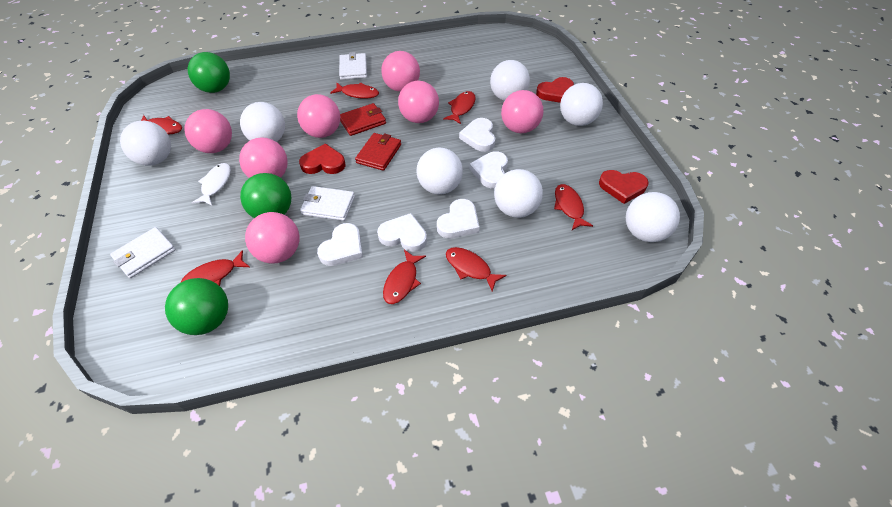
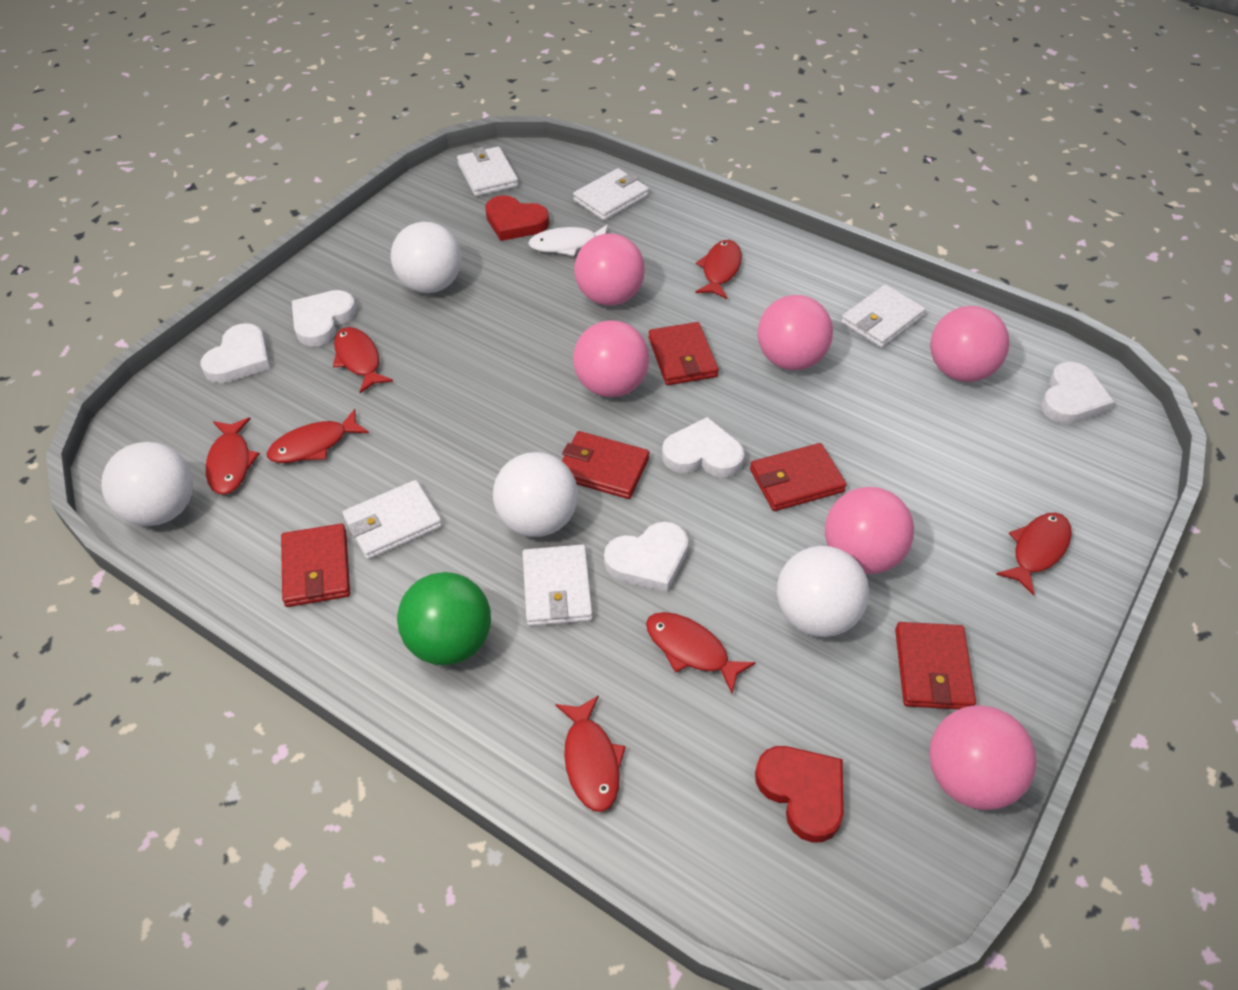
green ball: 3 -> 1
pink ball: 7 -> 6
red heart: 3 -> 2
red wallet: 2 -> 5
white ball: 7 -> 4
white wallet: 3 -> 5

